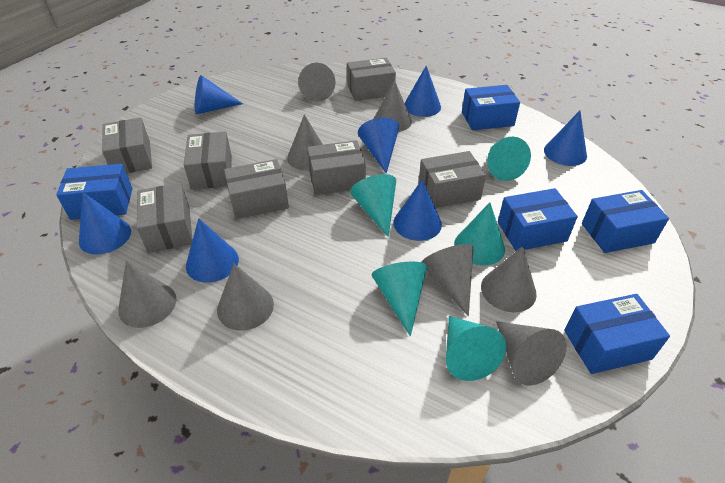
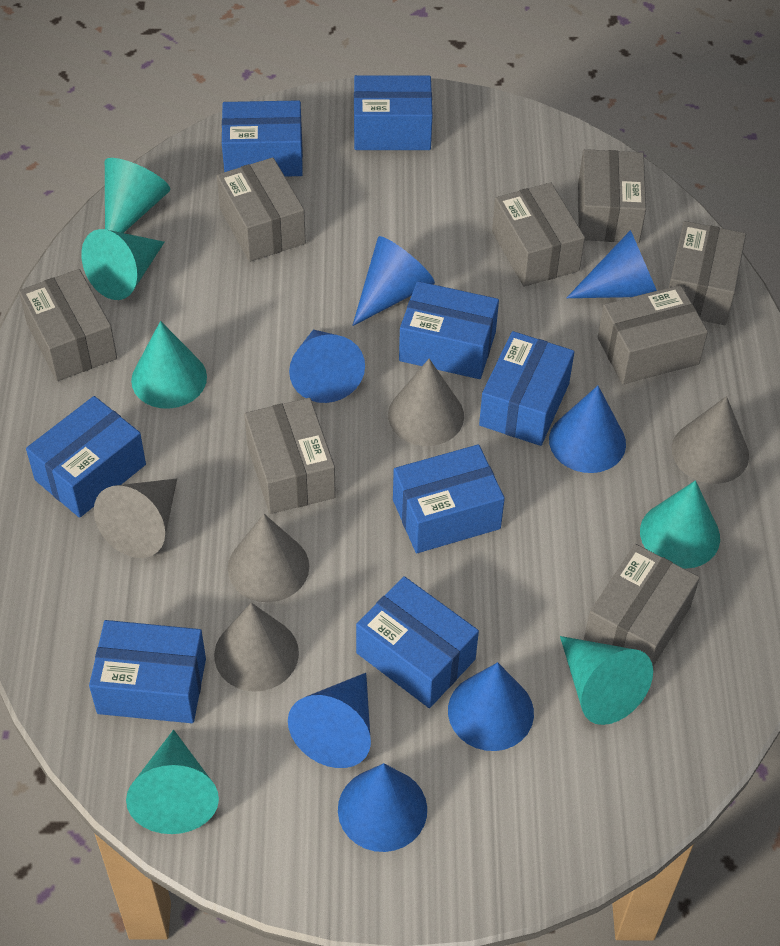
blue box: 5 -> 8
grey box: 7 -> 8
grey cone: 8 -> 5
turquoise cone: 5 -> 6

